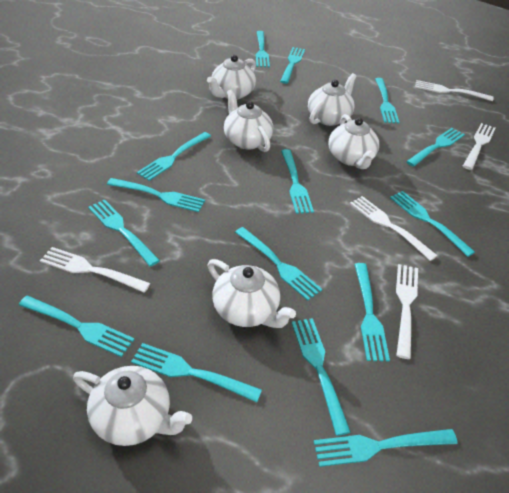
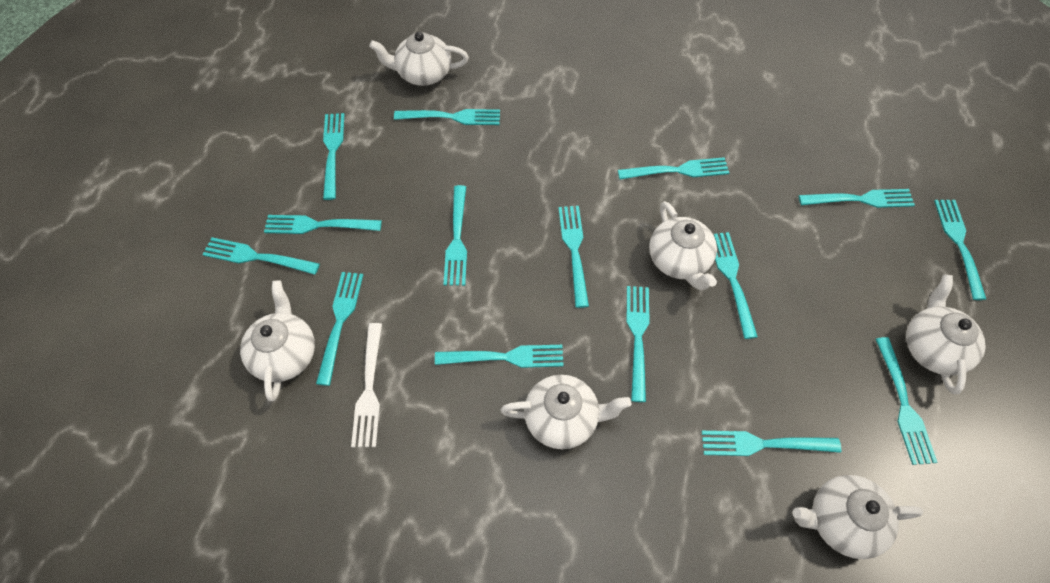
white fork: 5 -> 1

